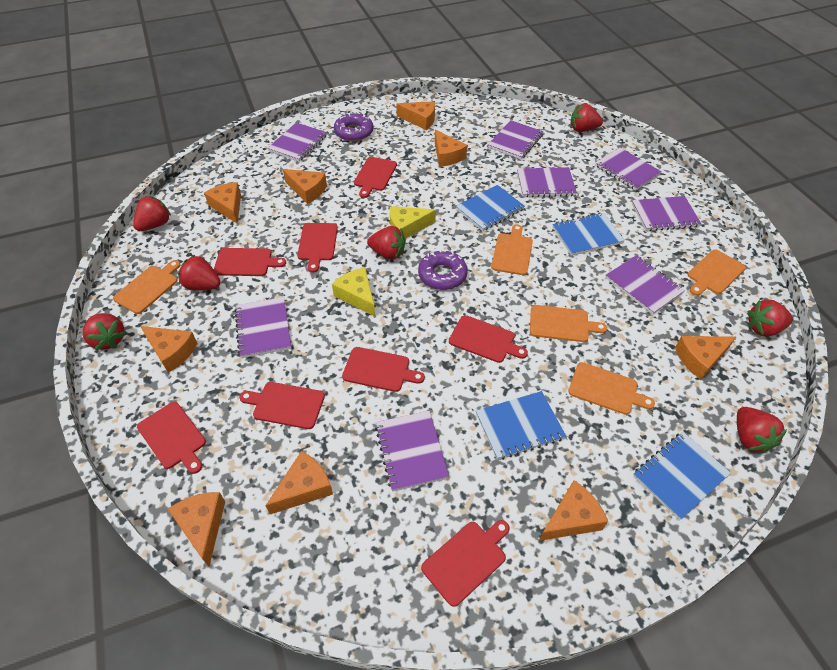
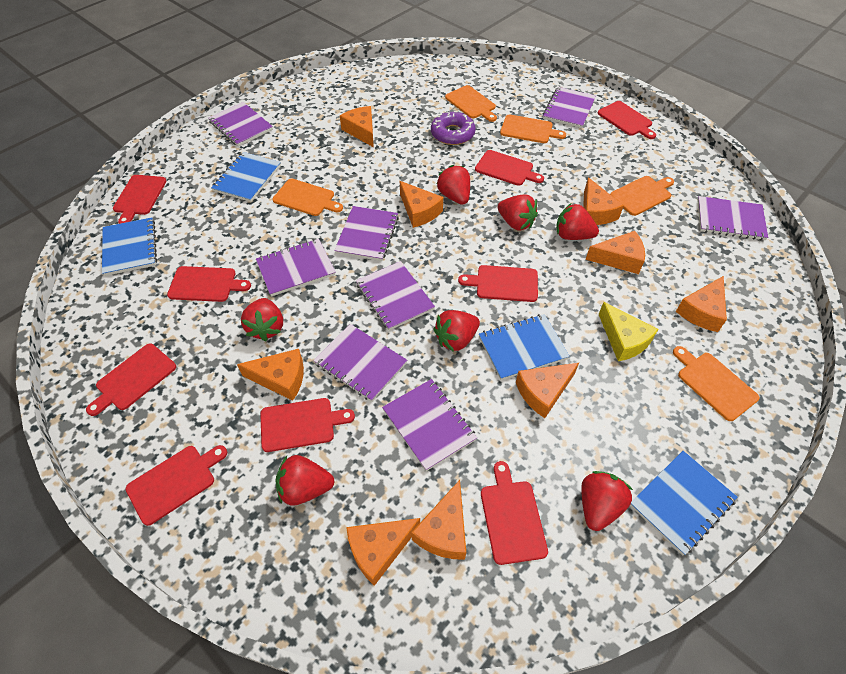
purple donut: 2 -> 1
red cutting board: 8 -> 9
yellow cheese: 2 -> 1

